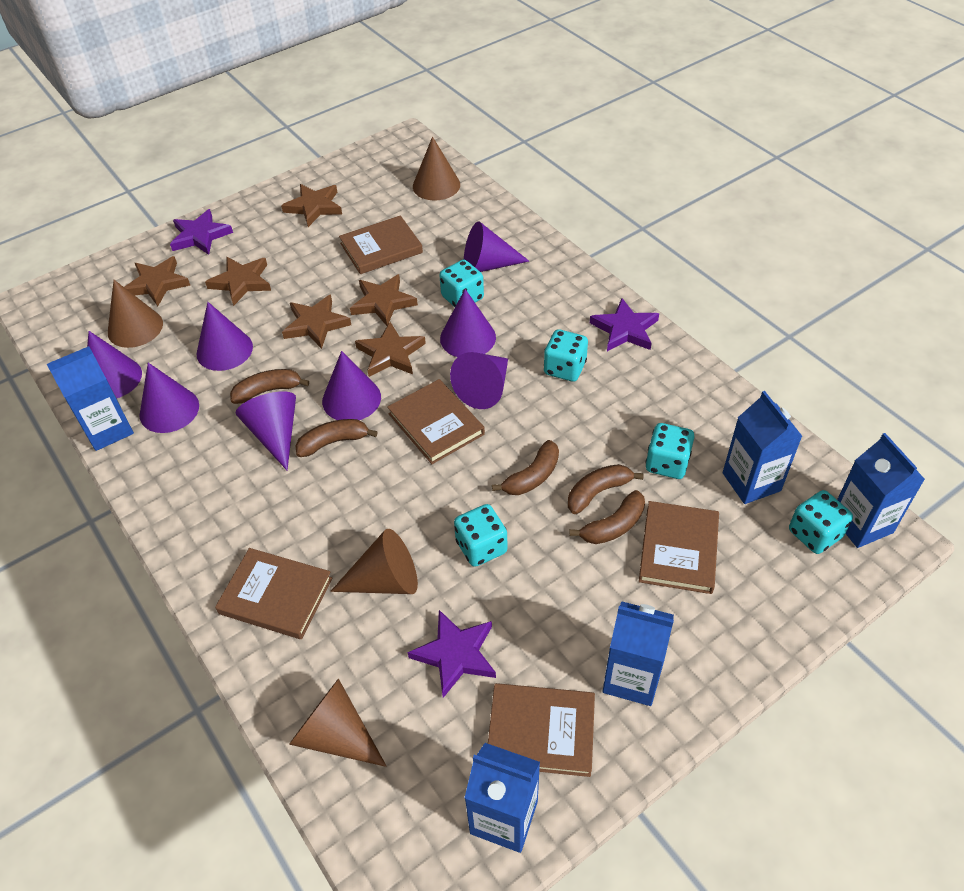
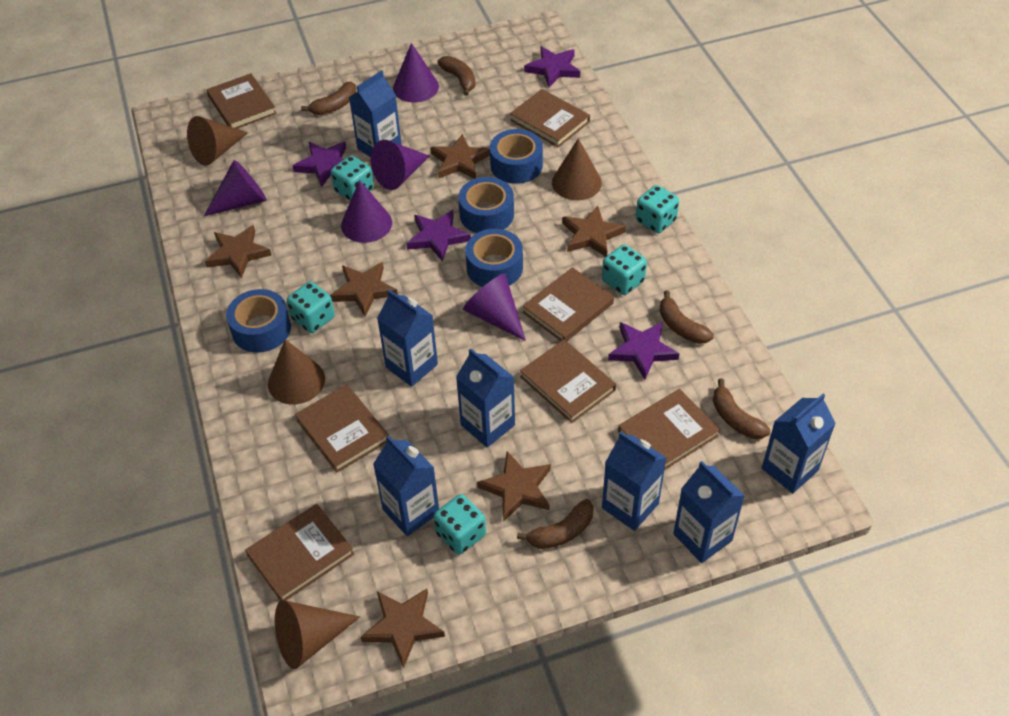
blue carton: 5 -> 7
blue tape: 0 -> 4
brown book: 5 -> 7
purple cone: 8 -> 5
purple star: 3 -> 4

